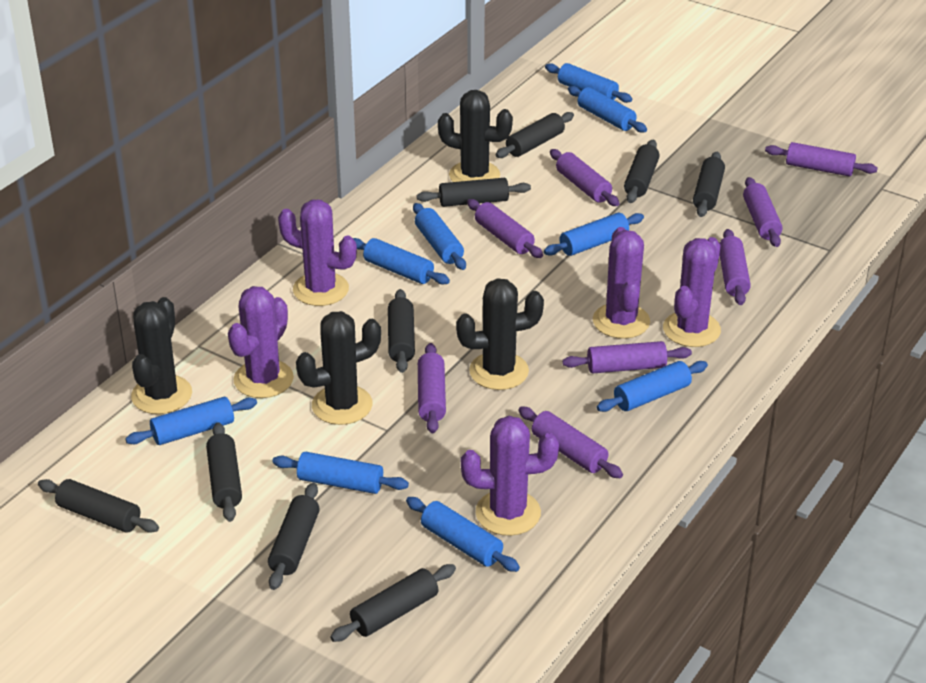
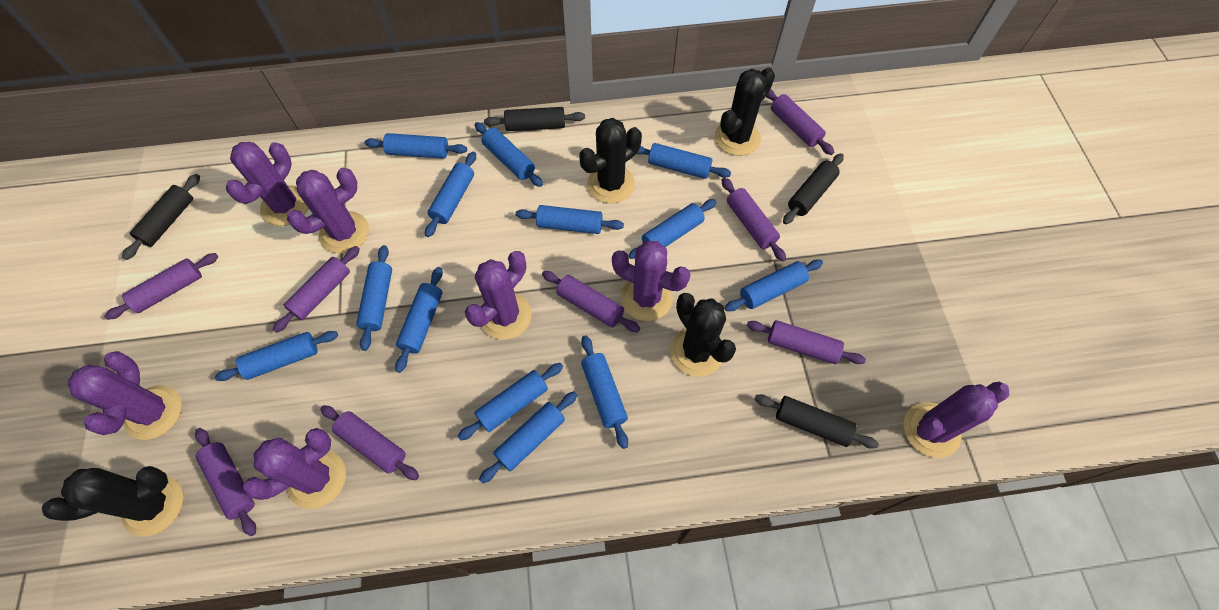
black rolling pin: 9 -> 4
blue rolling pin: 9 -> 13
purple cactus: 5 -> 7

